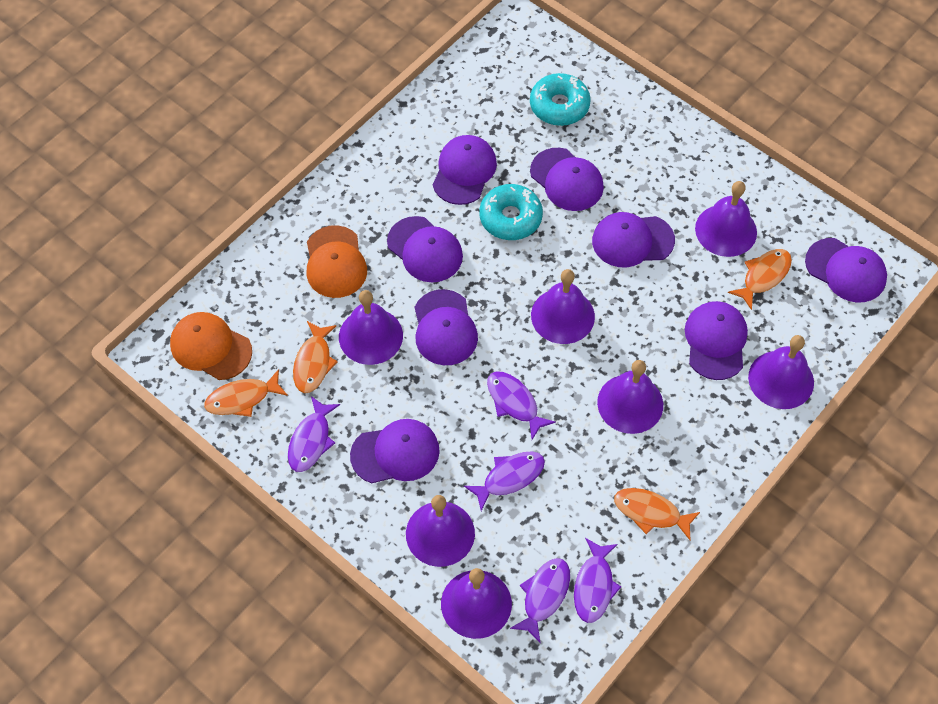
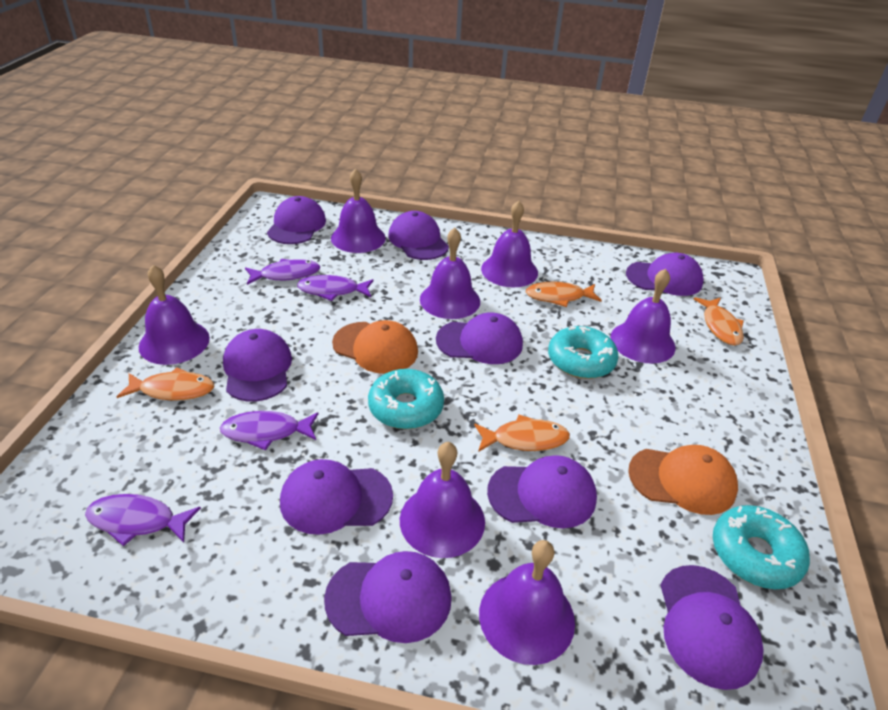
purple cap: 8 -> 9
purple fish: 5 -> 4
turquoise donut: 2 -> 3

